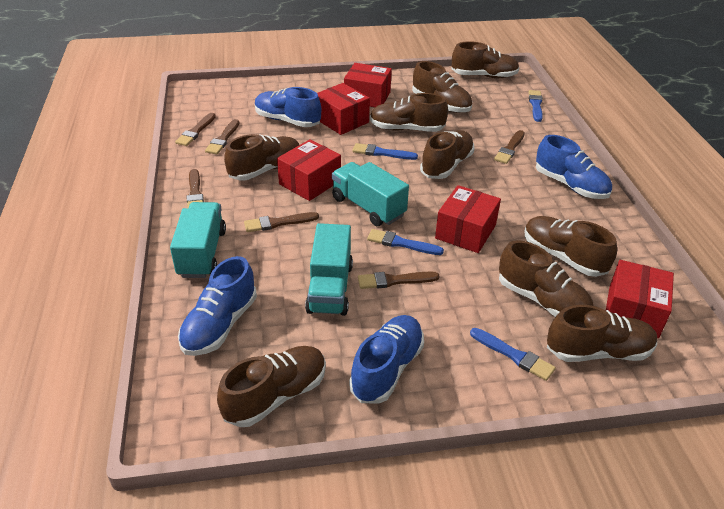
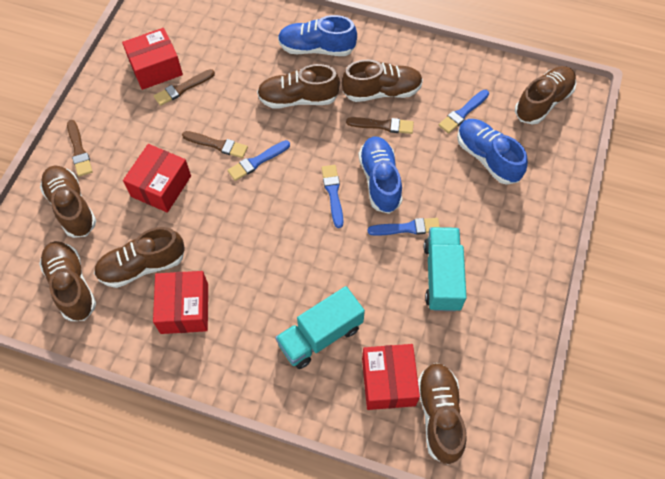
blue shoe: 4 -> 3
brown brush: 6 -> 4
brown shoe: 9 -> 7
red box: 5 -> 4
turquoise truck: 3 -> 2

